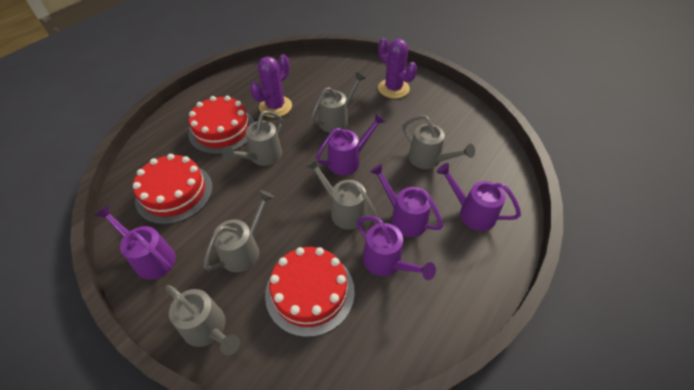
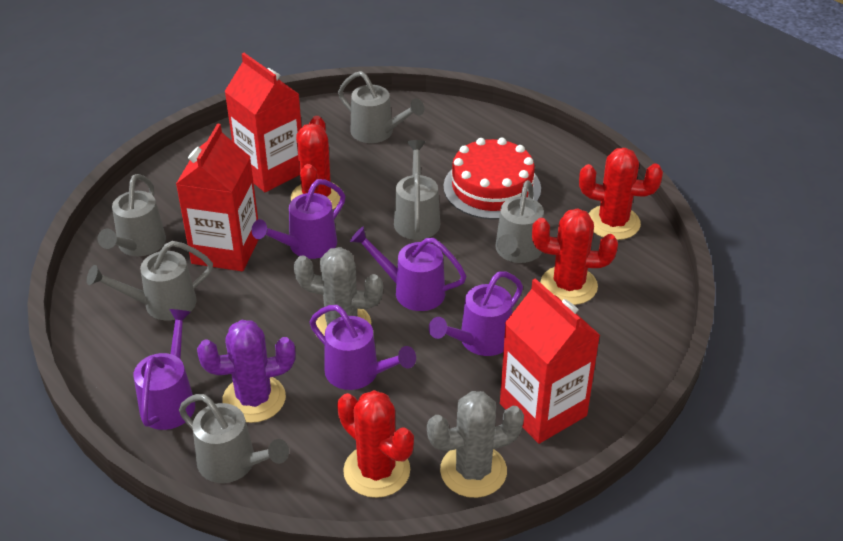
grey cactus: 0 -> 2
purple cactus: 2 -> 1
red cactus: 0 -> 4
red cake: 3 -> 1
red carton: 0 -> 3

